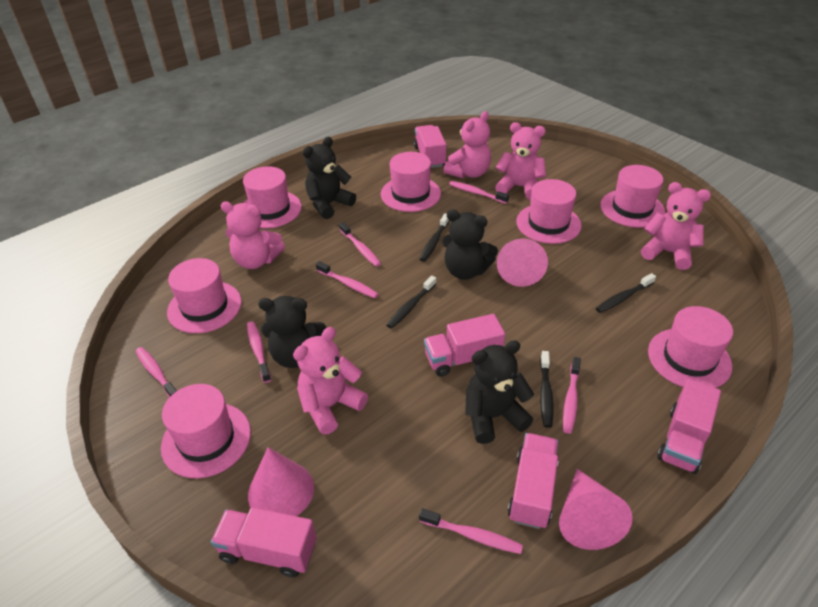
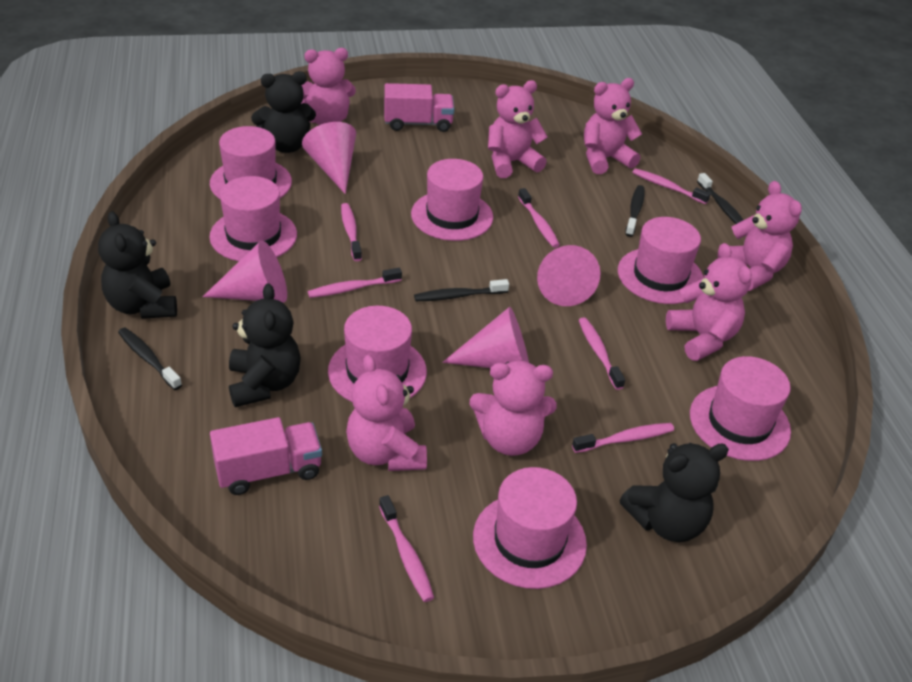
pink cone: 3 -> 4
pink teddy bear: 5 -> 7
pink truck: 5 -> 2

